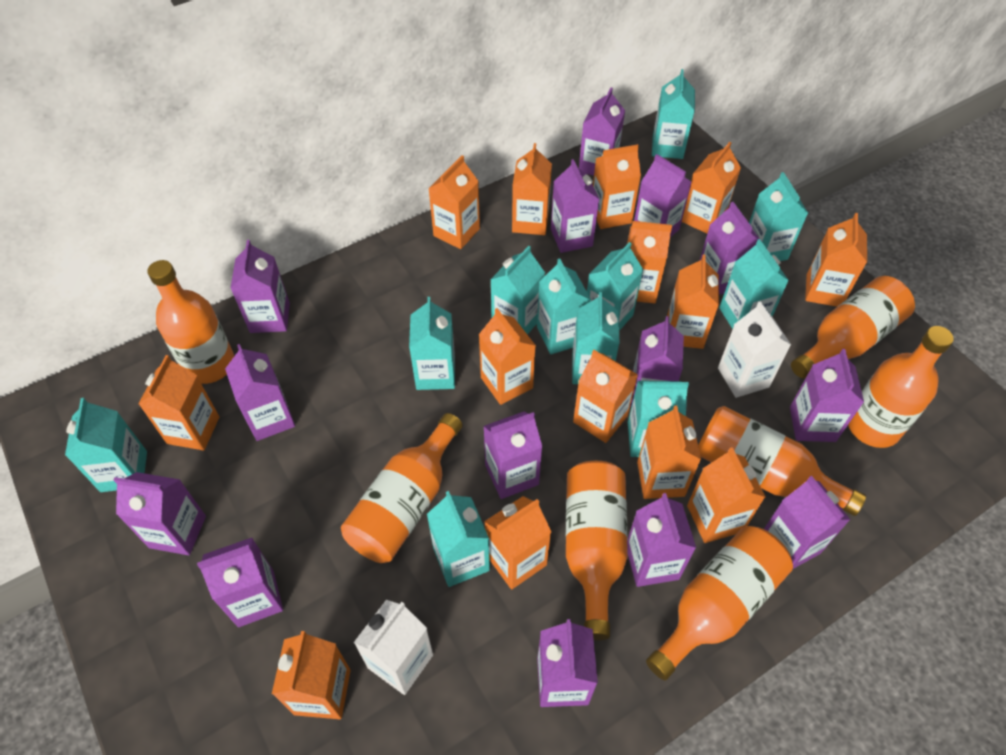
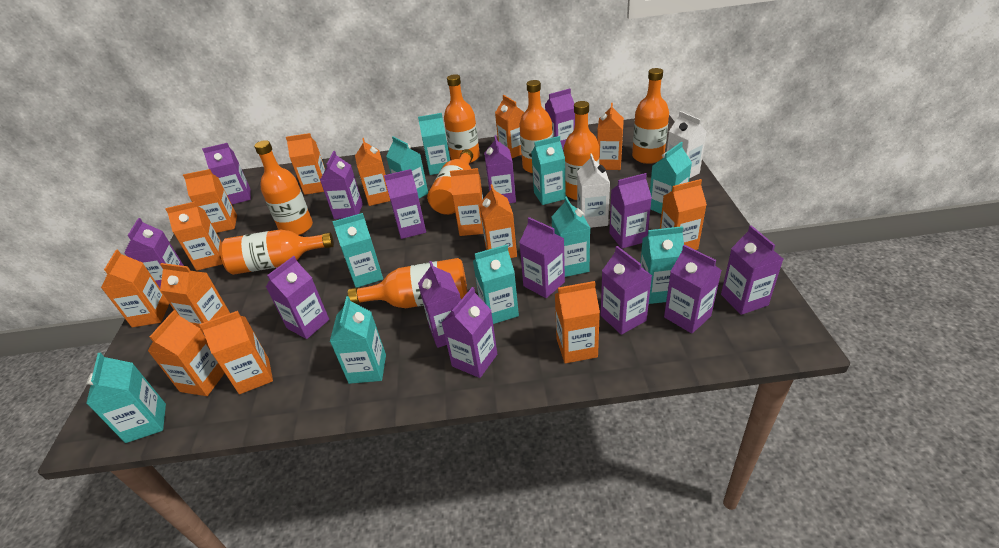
orange bottle: 7 -> 8
turquoise carton: 11 -> 10

